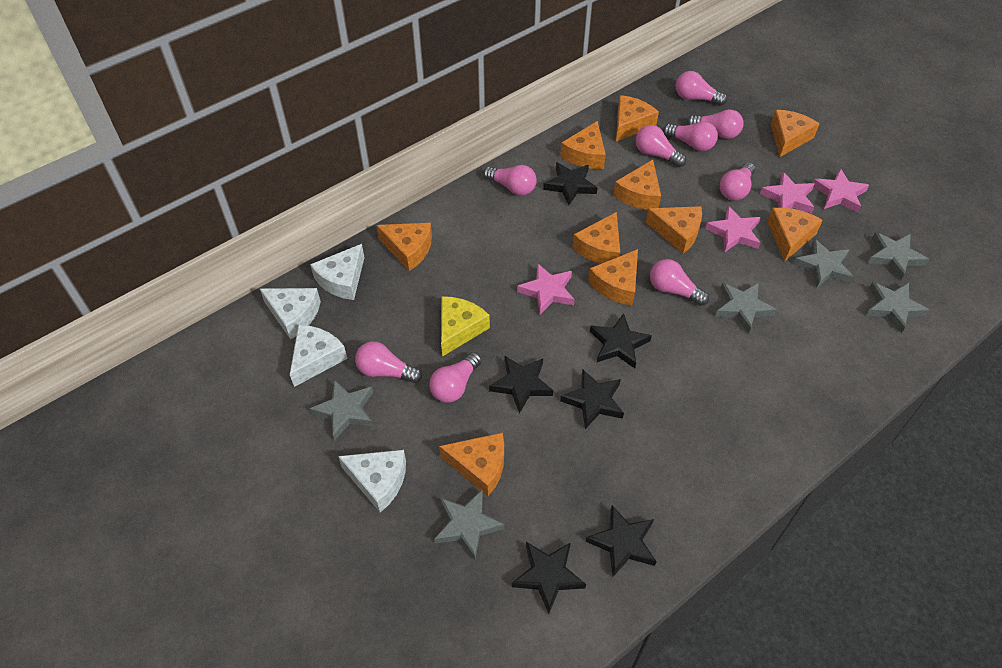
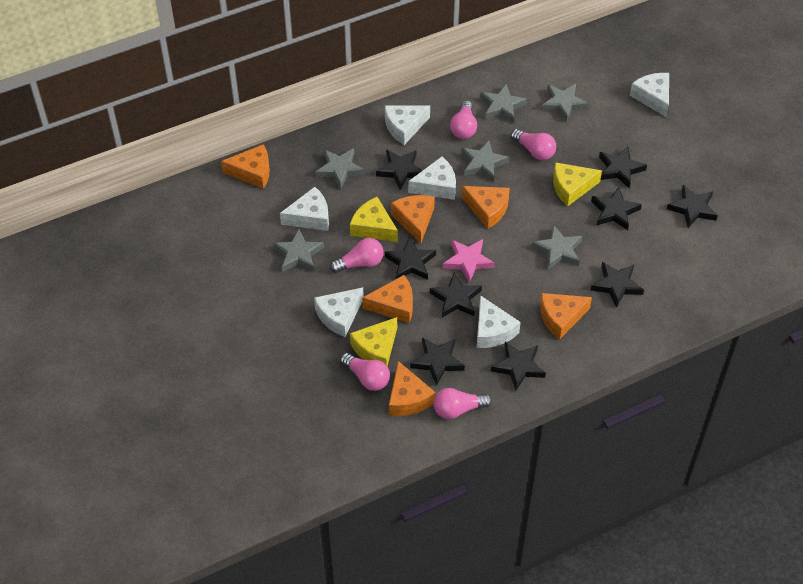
black star: 6 -> 9
orange cheese: 10 -> 6
pink light bulb: 9 -> 5
pink star: 4 -> 1
white cheese: 4 -> 6
yellow cheese: 1 -> 3

